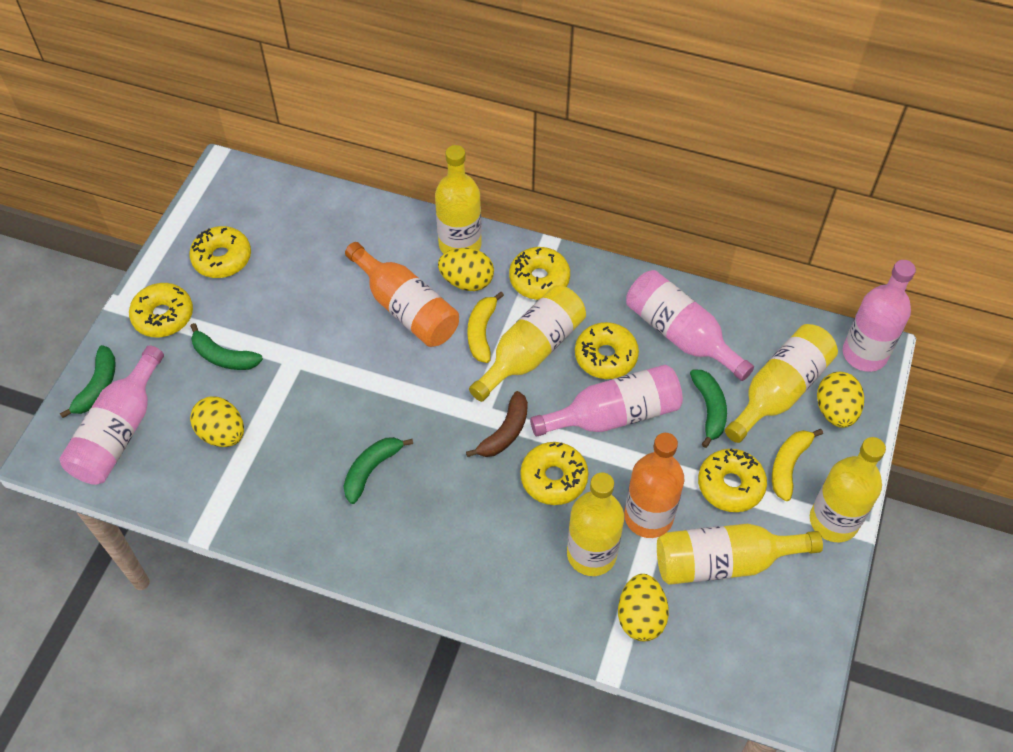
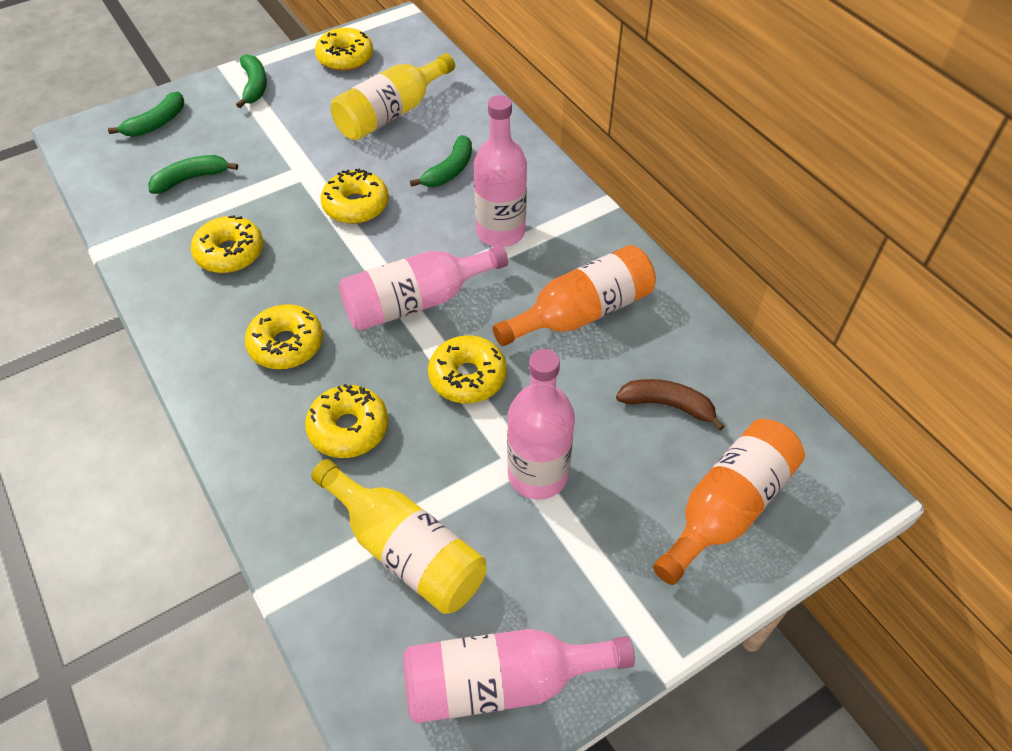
yellow banana: 2 -> 0
yellow bottle: 6 -> 2
yellow egg: 4 -> 0

